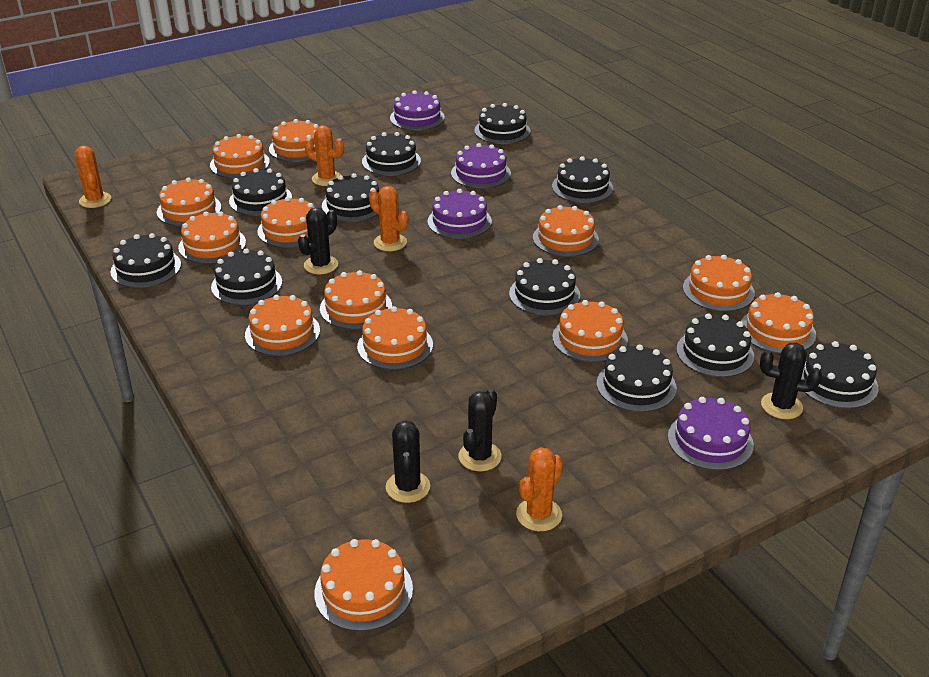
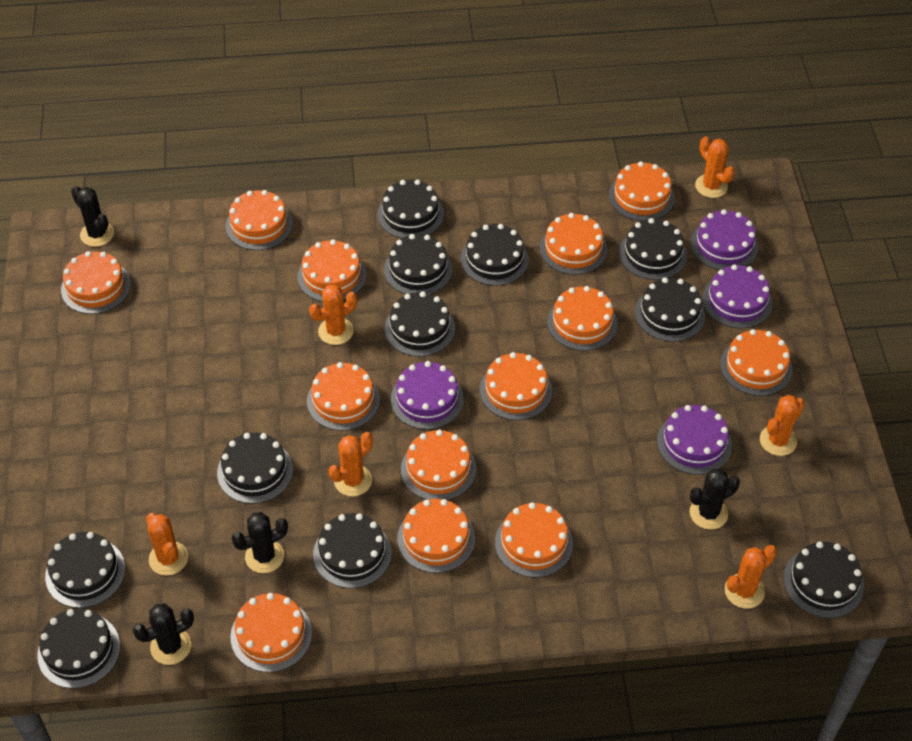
orange cactus: 4 -> 6

